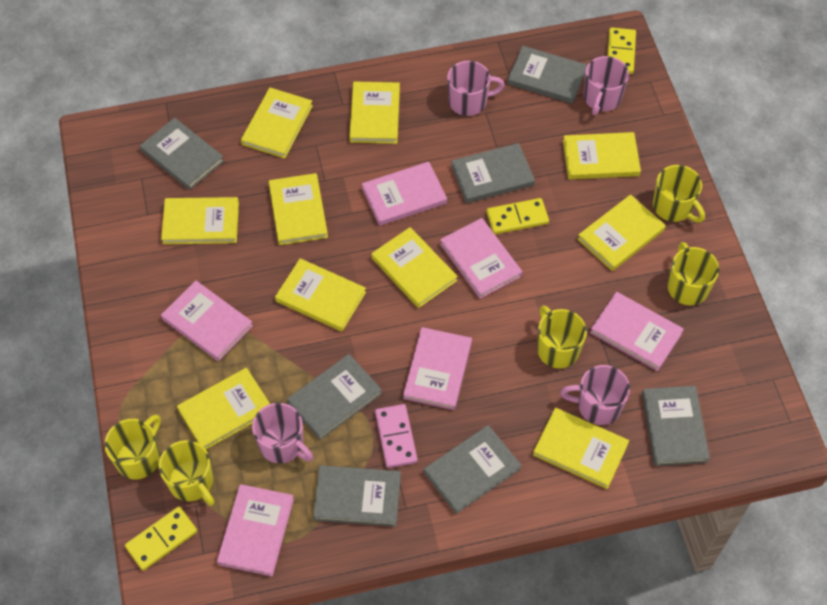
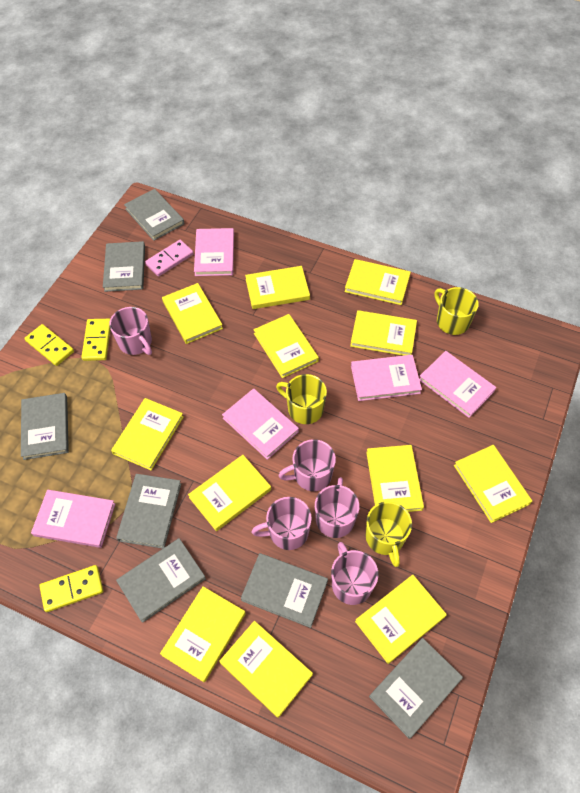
pink book: 6 -> 5
pink mug: 4 -> 5
yellow book: 10 -> 12
yellow mug: 5 -> 3

